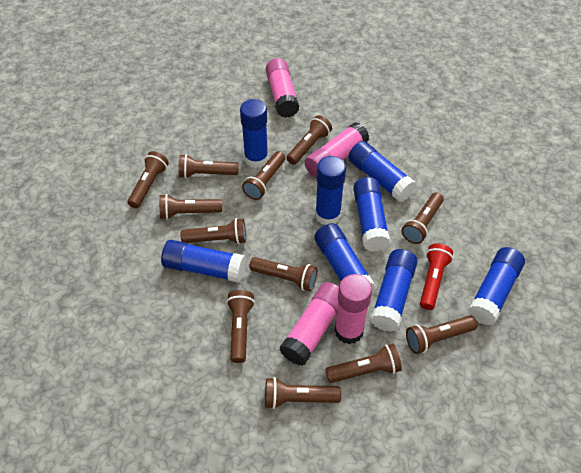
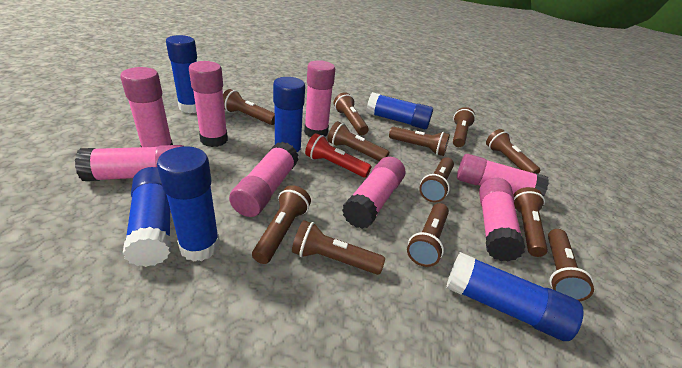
blue glue stick: 8 -> 6
pink glue stick: 4 -> 8

